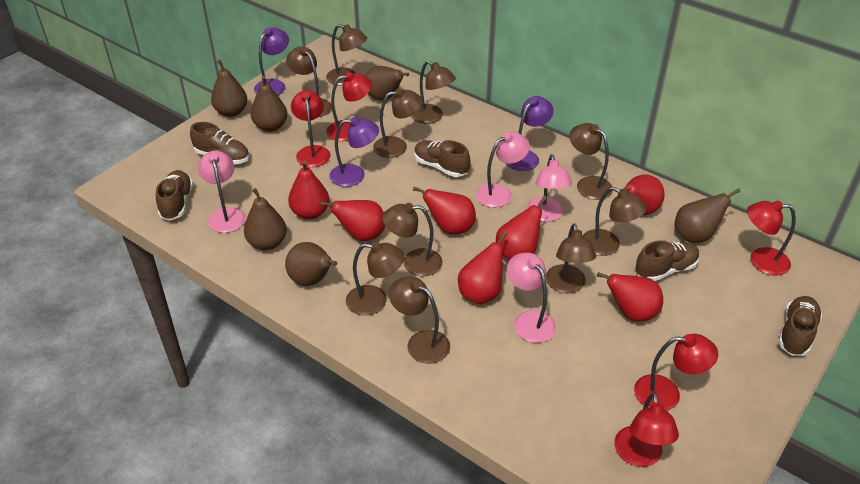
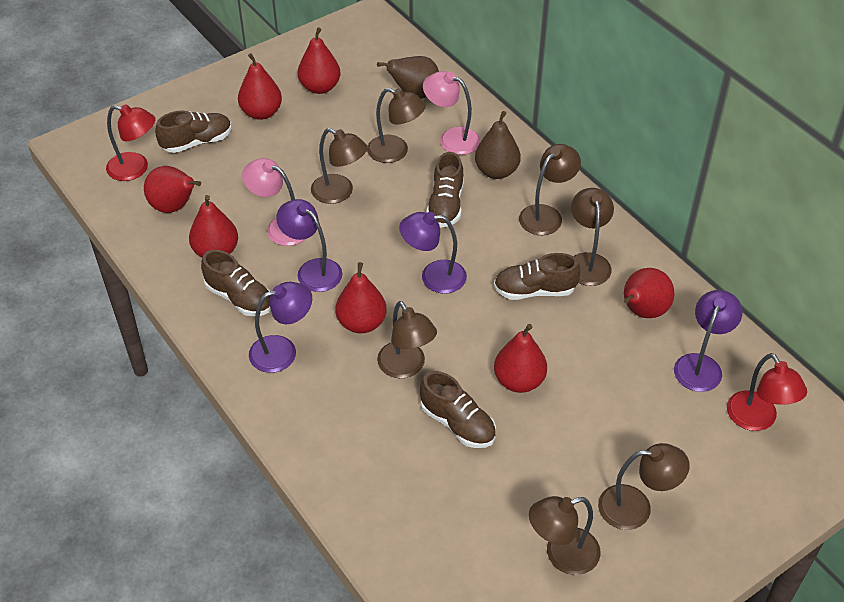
brown lamp: 10 -> 7
brown pear: 6 -> 2
pink lamp: 4 -> 2
purple lamp: 3 -> 4
red lamp: 5 -> 2

